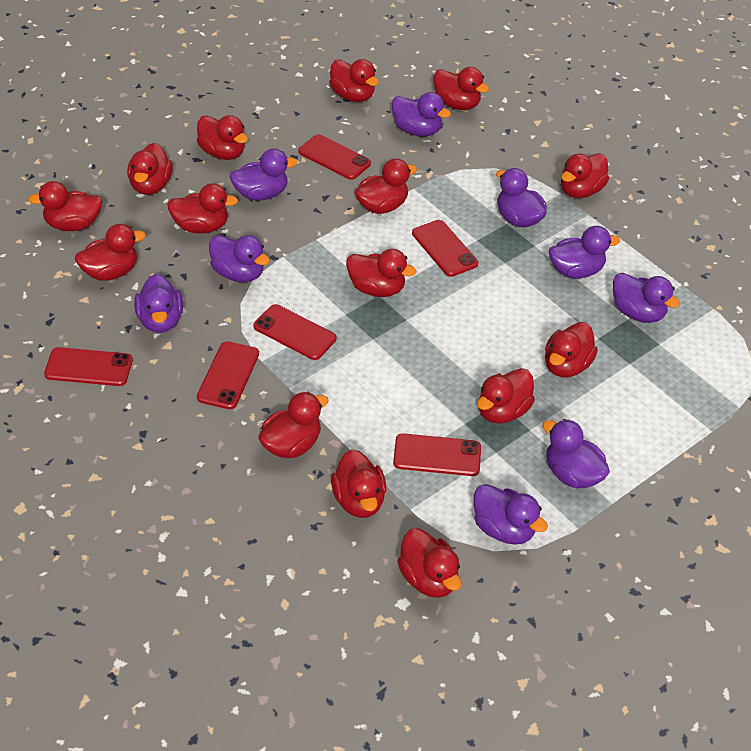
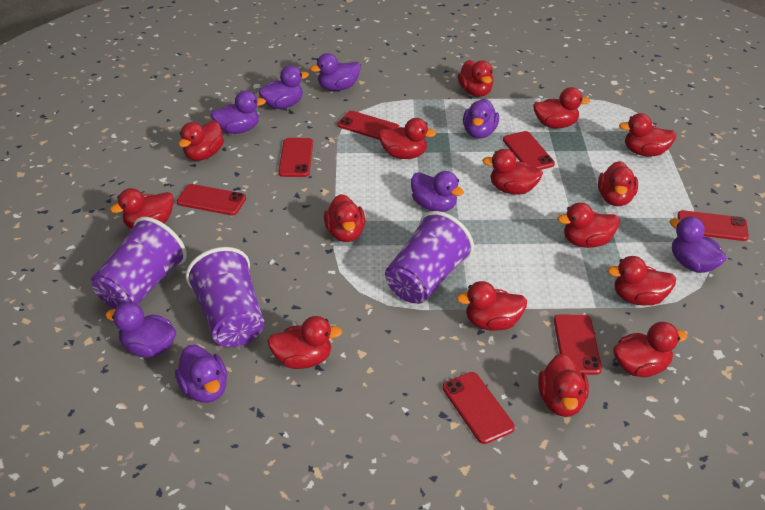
purple cup: 0 -> 3
purple duck: 9 -> 8
red phone: 6 -> 7

